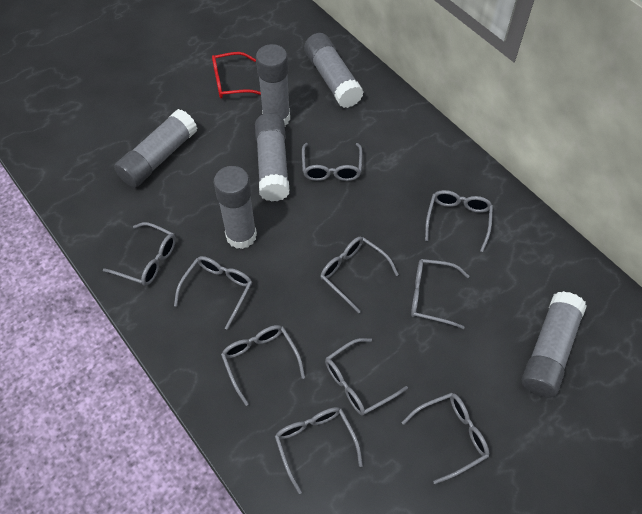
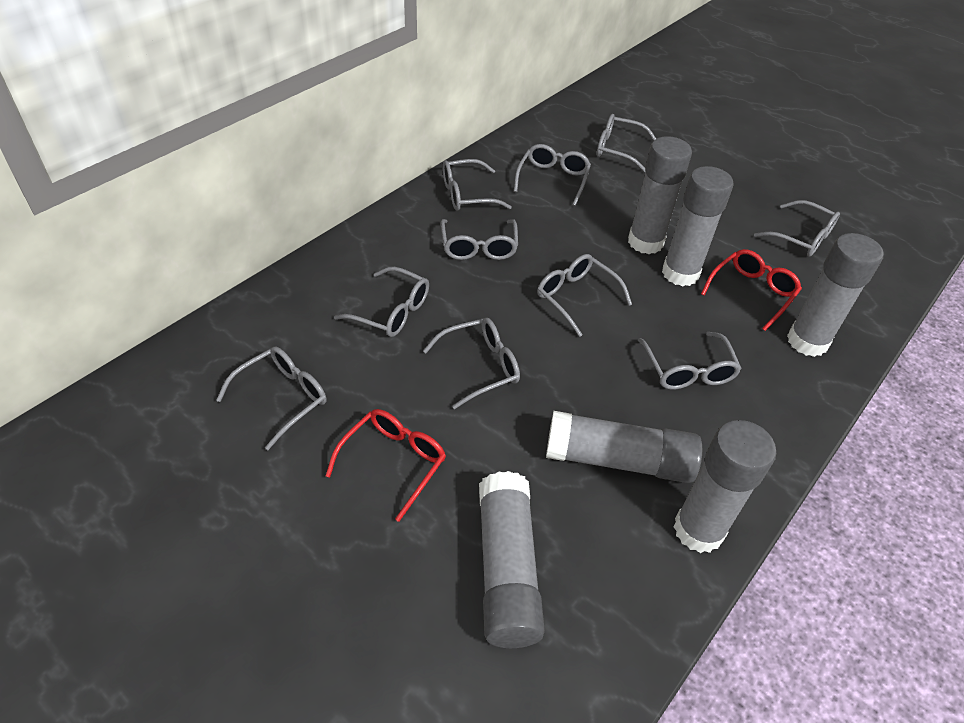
red glasses: 1 -> 2

